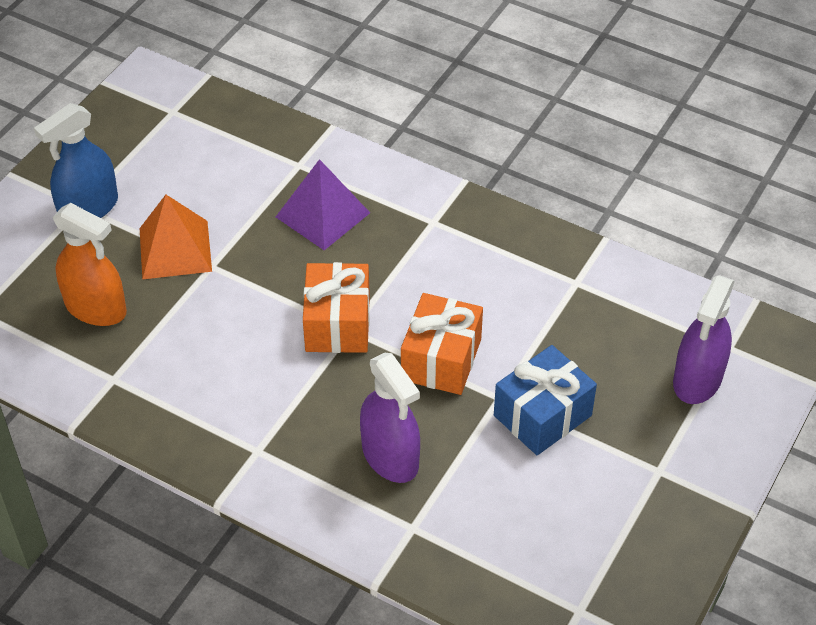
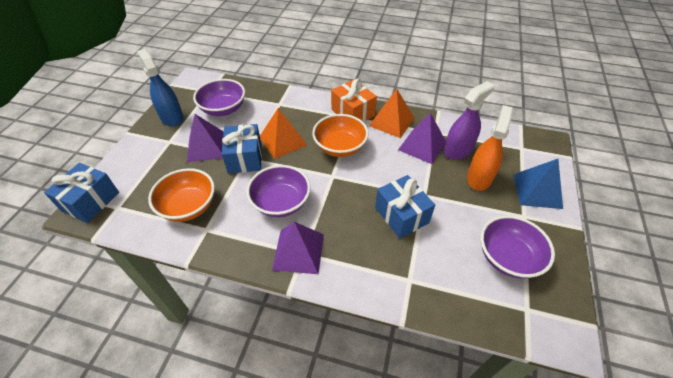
blue gift: 1 -> 3
blue pyramid: 0 -> 1
orange bowl: 0 -> 2
orange gift: 2 -> 1
orange pyramid: 1 -> 2
purple bowl: 0 -> 3
purple pyramid: 1 -> 3
purple spray bottle: 2 -> 1

